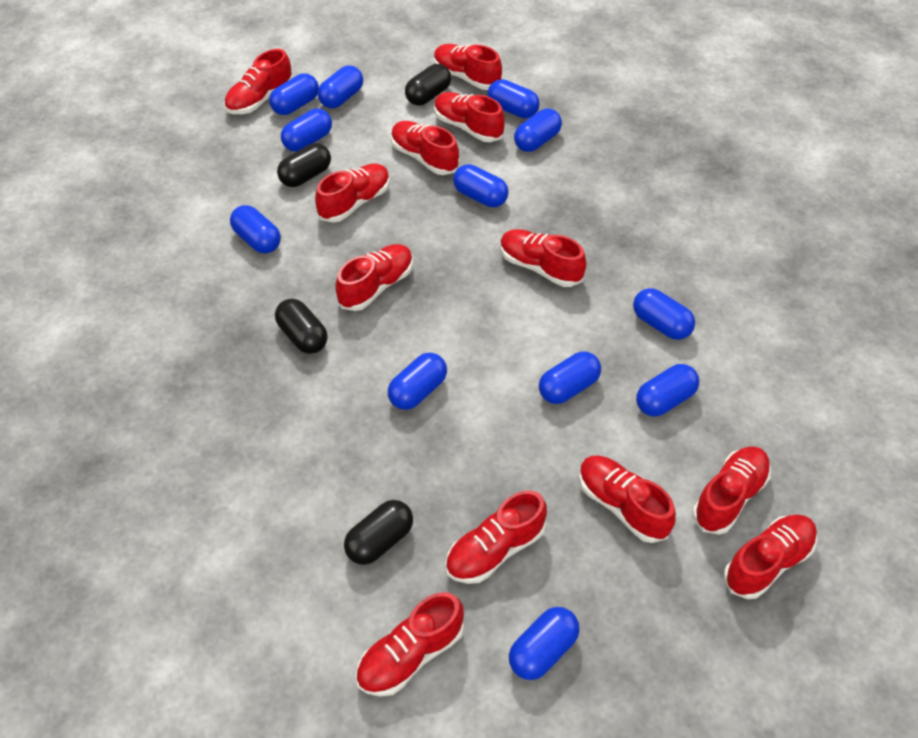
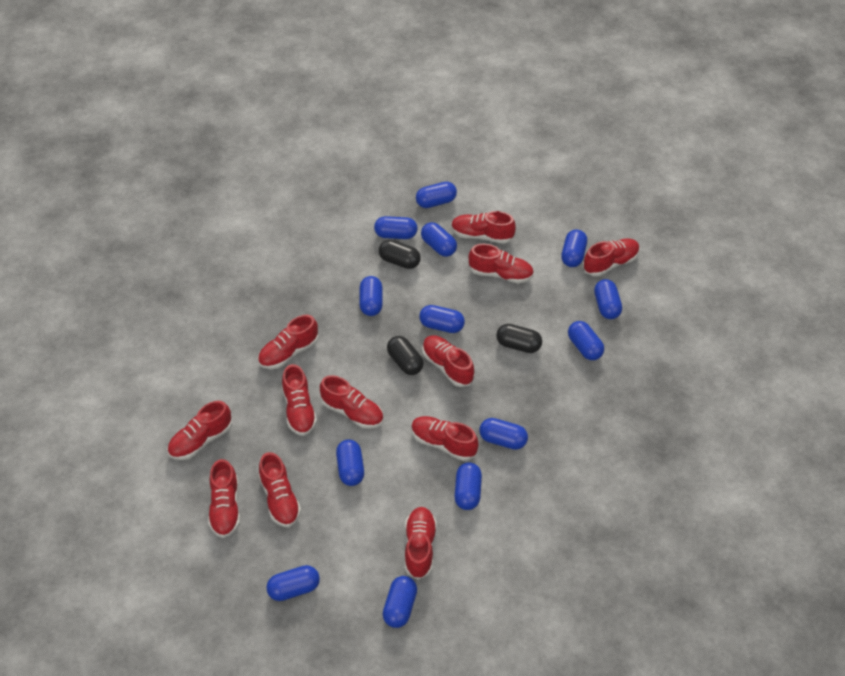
black capsule: 4 -> 3
blue capsule: 12 -> 13

